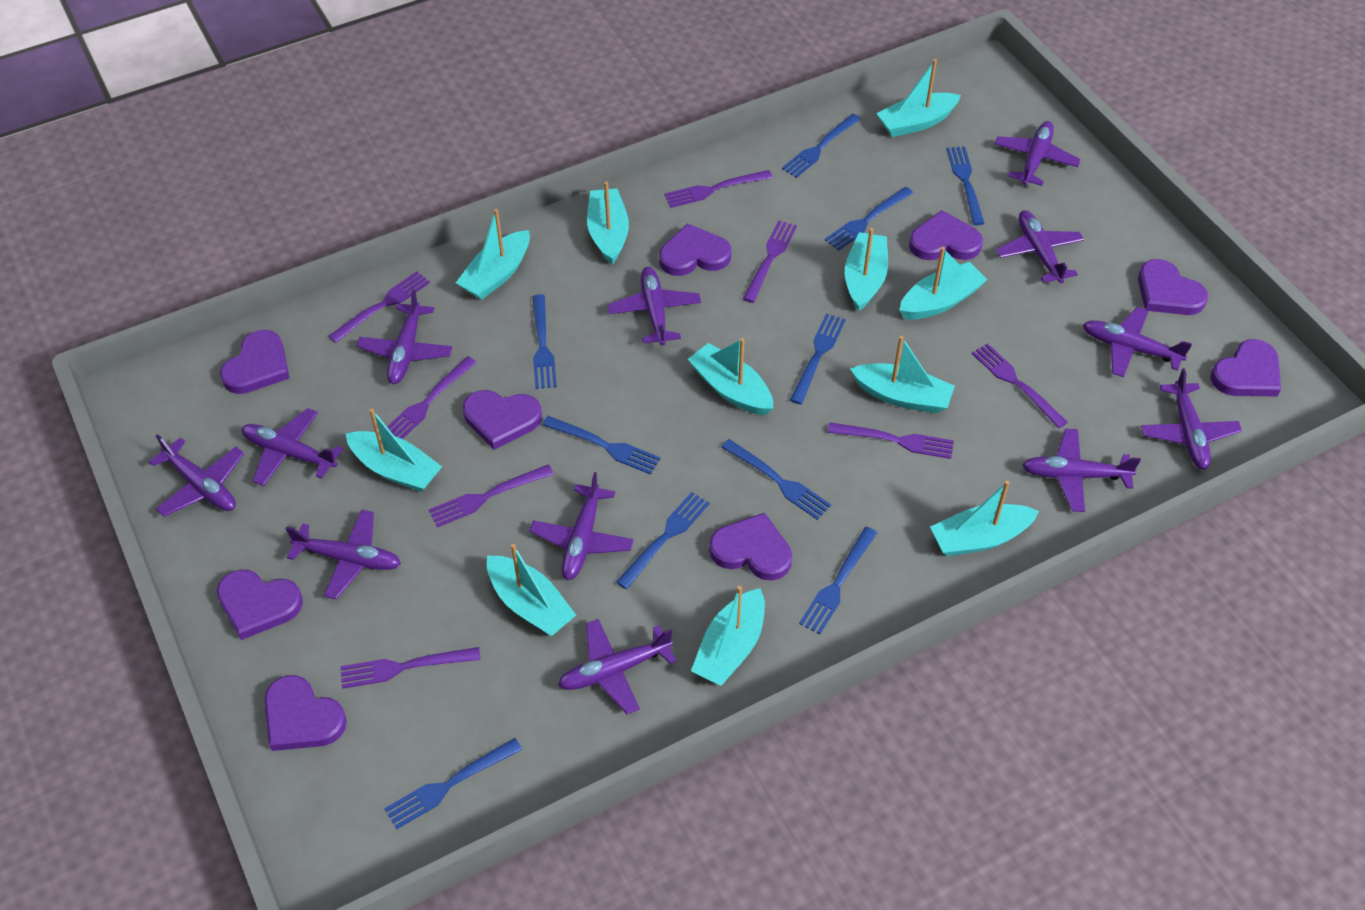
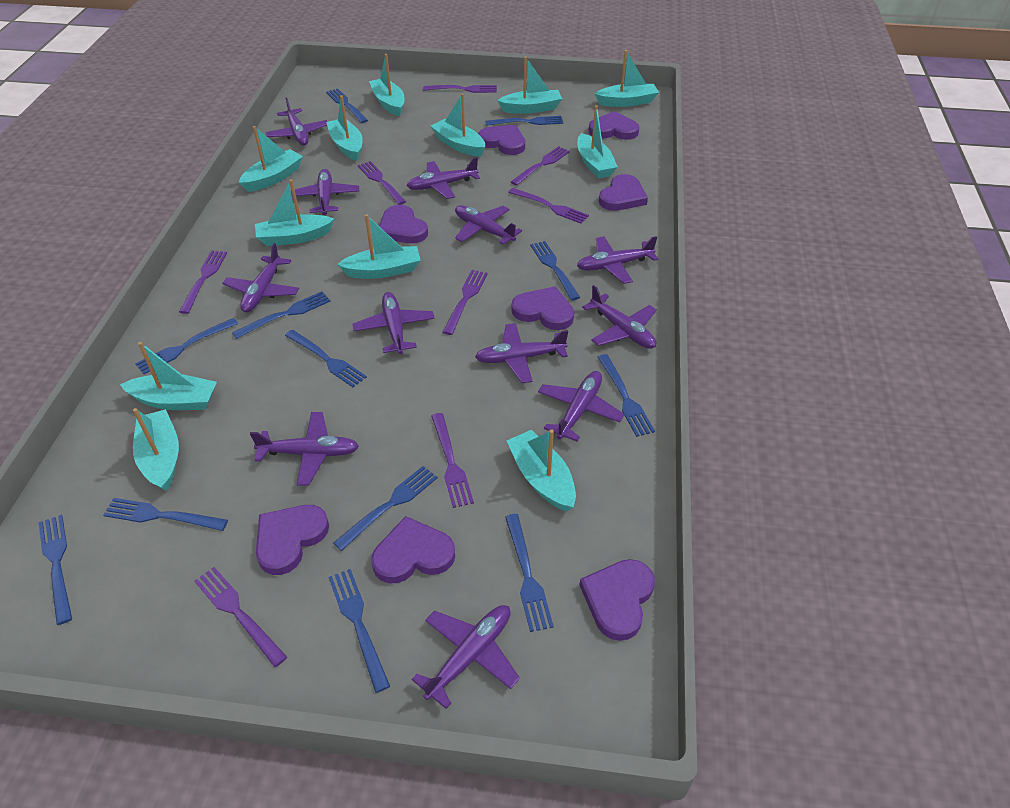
blue fork: 10 -> 12
purple heart: 9 -> 8
turquoise boat: 11 -> 12

